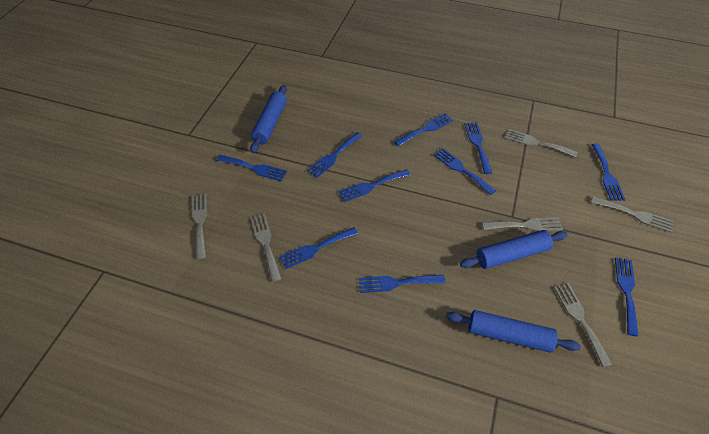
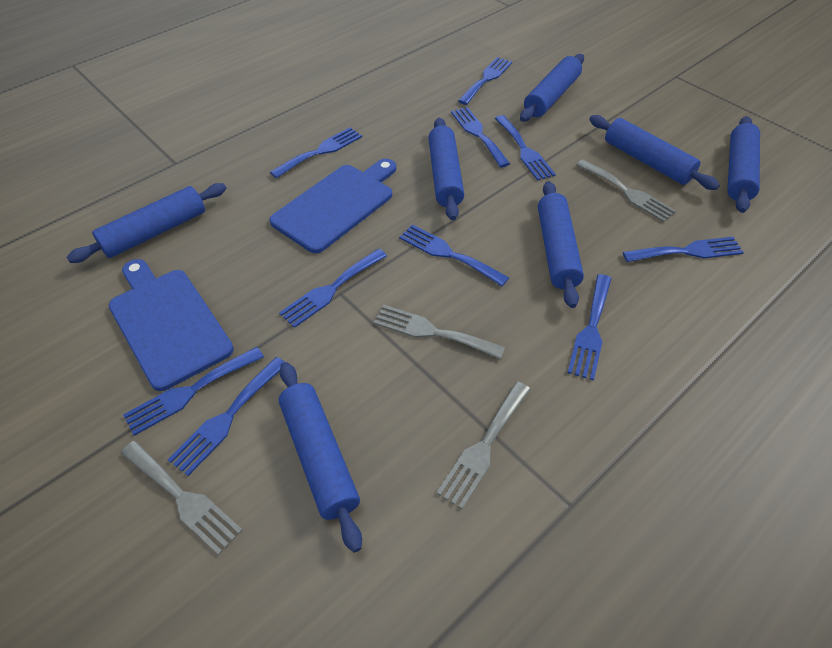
blue cutting board: 0 -> 2
blue rolling pin: 3 -> 7
grey fork: 6 -> 4

